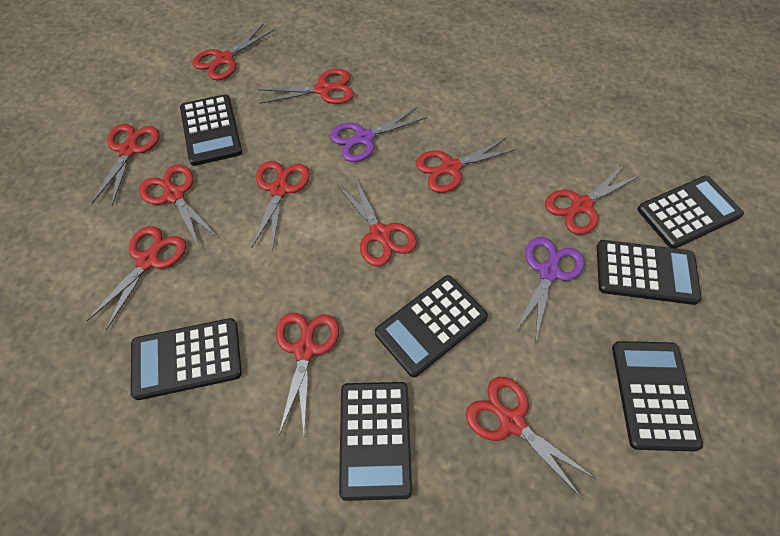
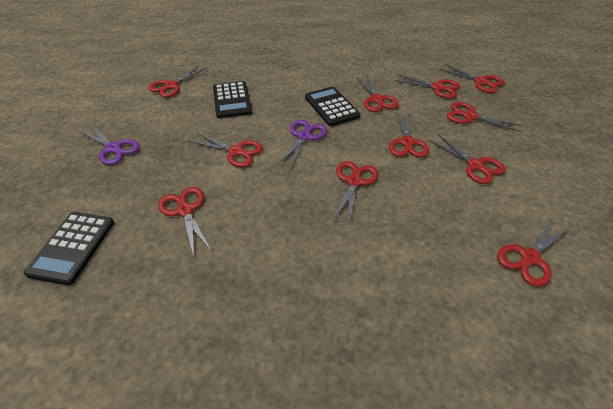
black calculator: 7 -> 3

